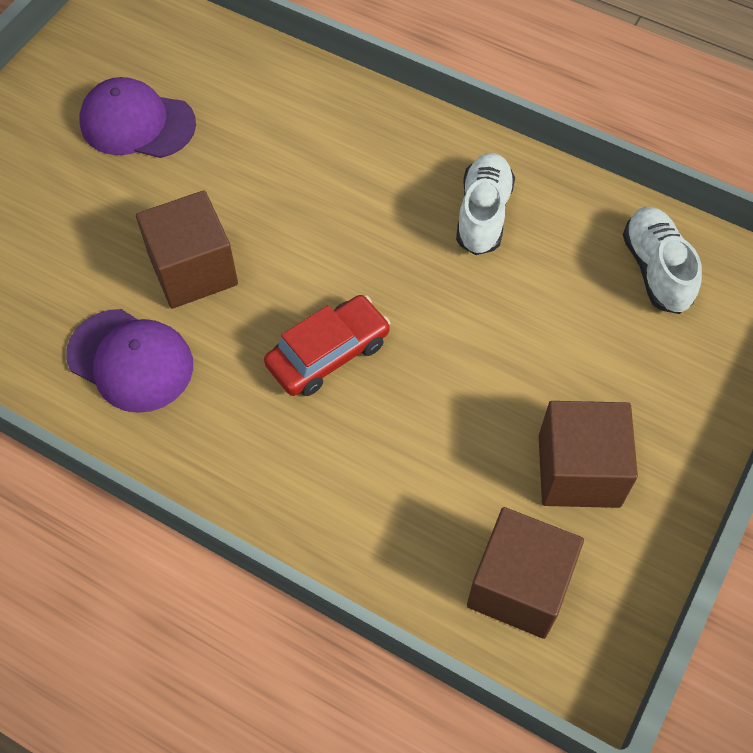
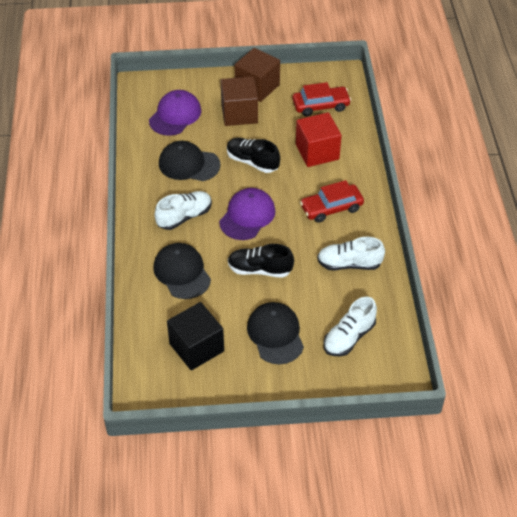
black cap: 0 -> 3
black cube: 0 -> 1
black shoe: 0 -> 2
brown cube: 3 -> 2
red car: 1 -> 2
red cube: 0 -> 1
white shoe: 2 -> 3

